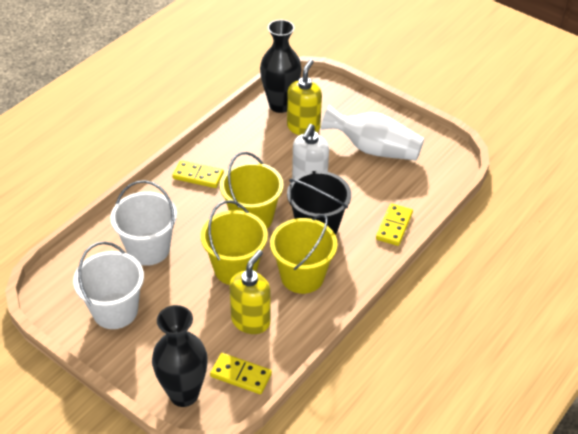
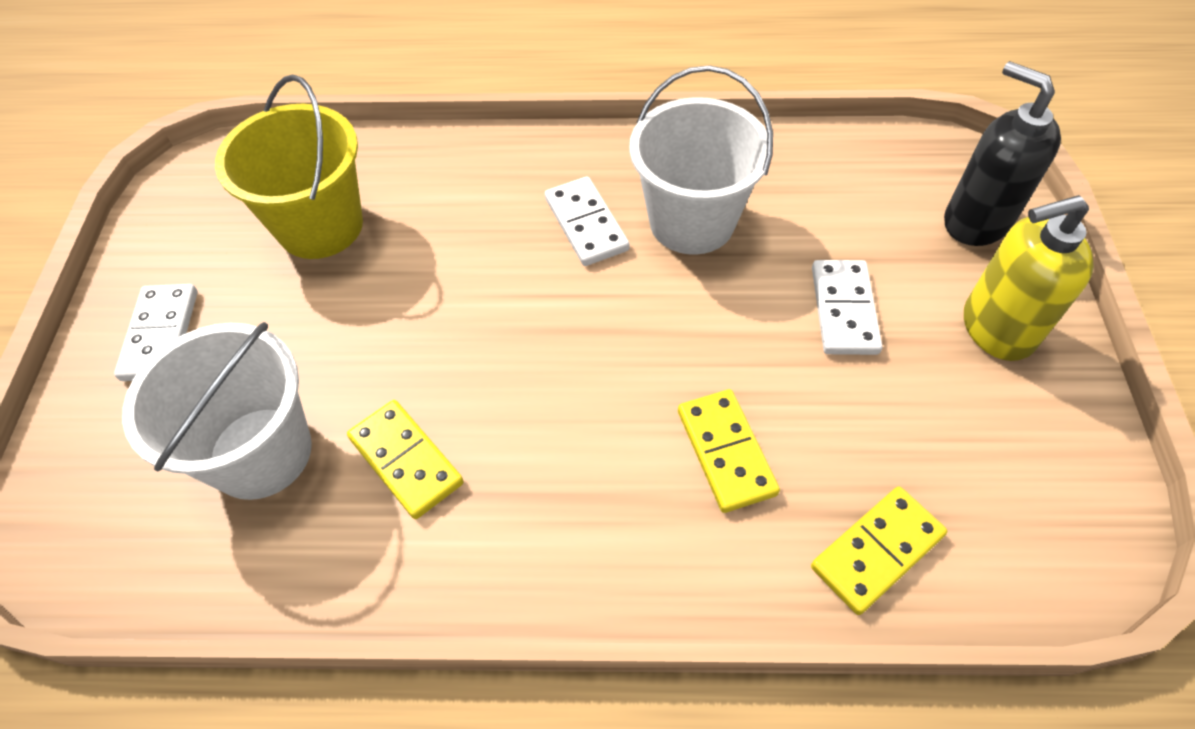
black bucket: 1 -> 0
black soap dispenser: 0 -> 1
black vase: 2 -> 0
white domino: 0 -> 3
white soap dispenser: 1 -> 0
white vase: 1 -> 0
yellow bucket: 3 -> 1
yellow soap dispenser: 2 -> 1

